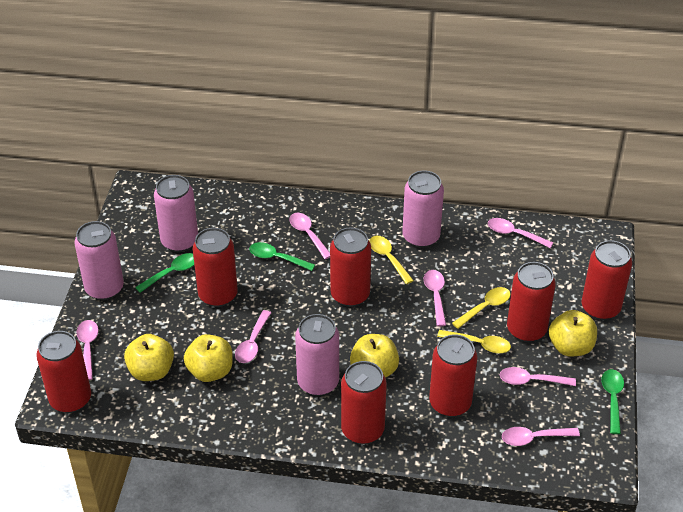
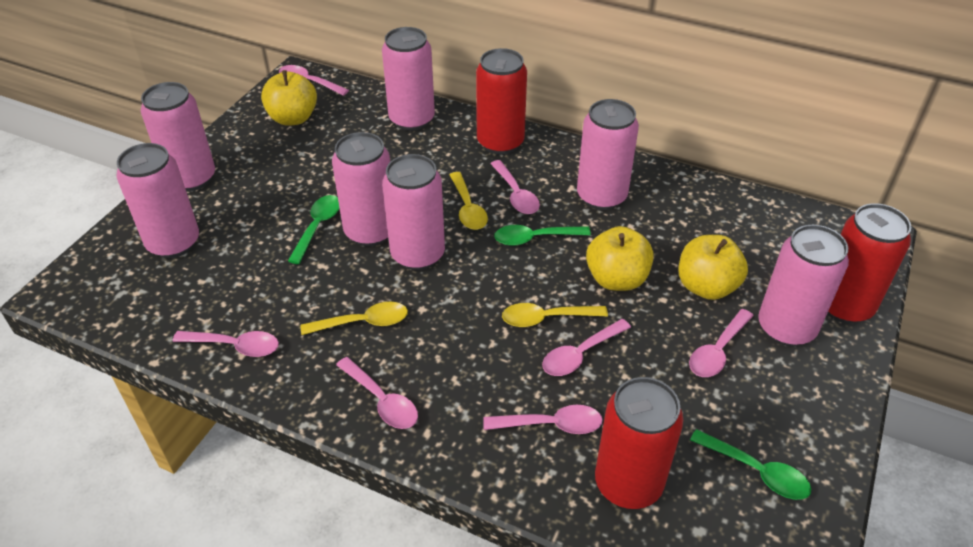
pink can: 4 -> 7
red can: 7 -> 3
yellow apple: 4 -> 3

